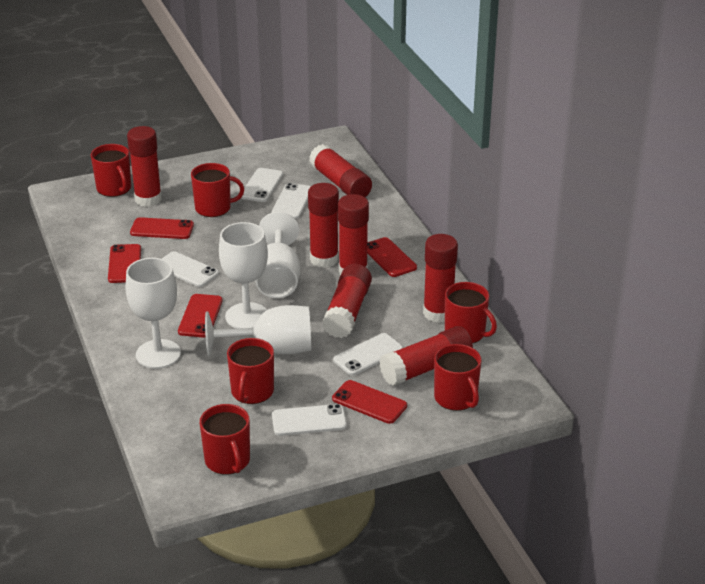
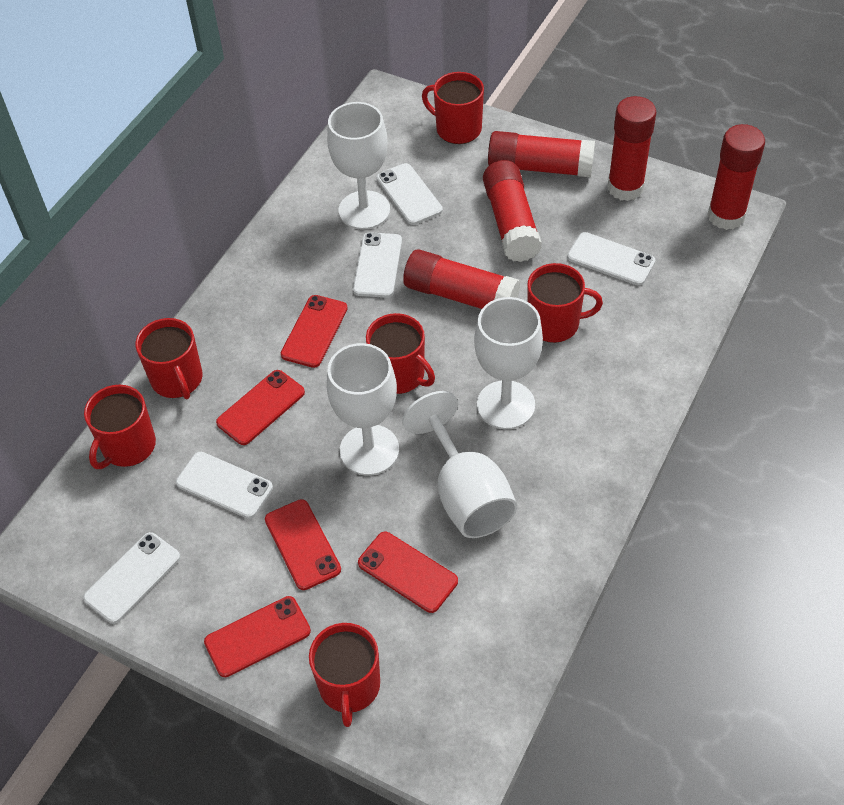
red glue stick: 7 -> 5

